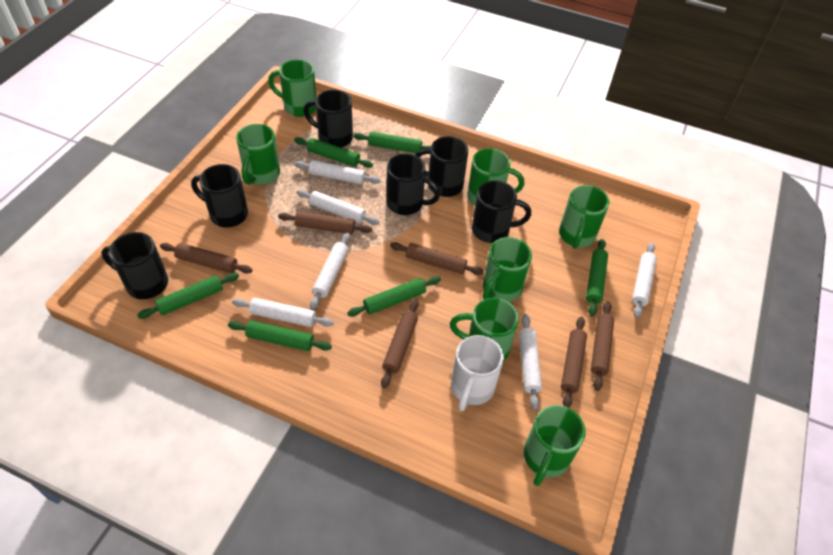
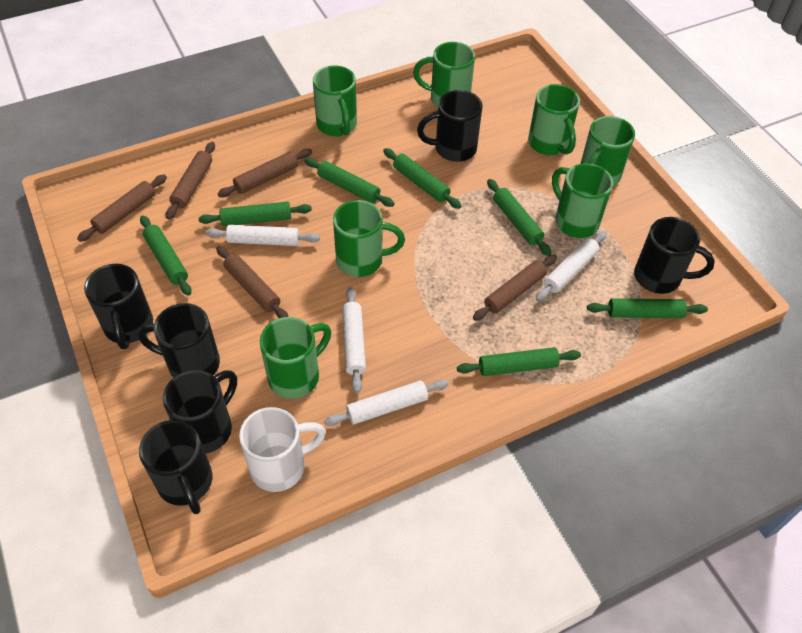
brown rolling pin: 6 -> 5
green rolling pin: 6 -> 7
white rolling pin: 6 -> 4

